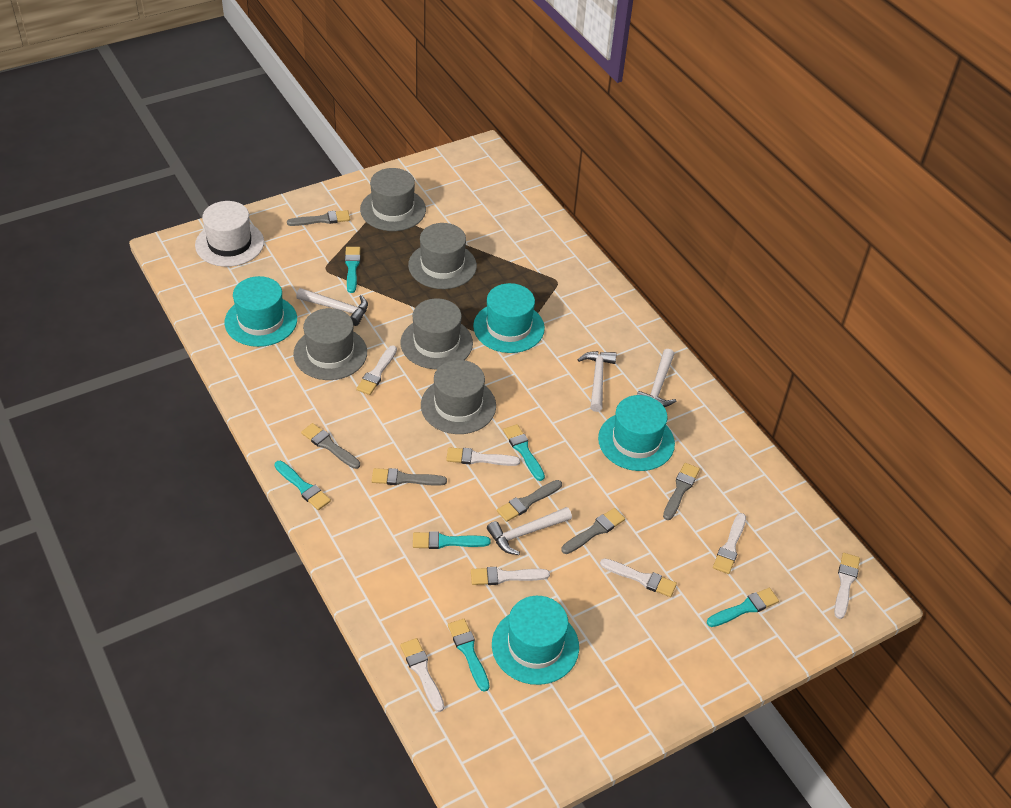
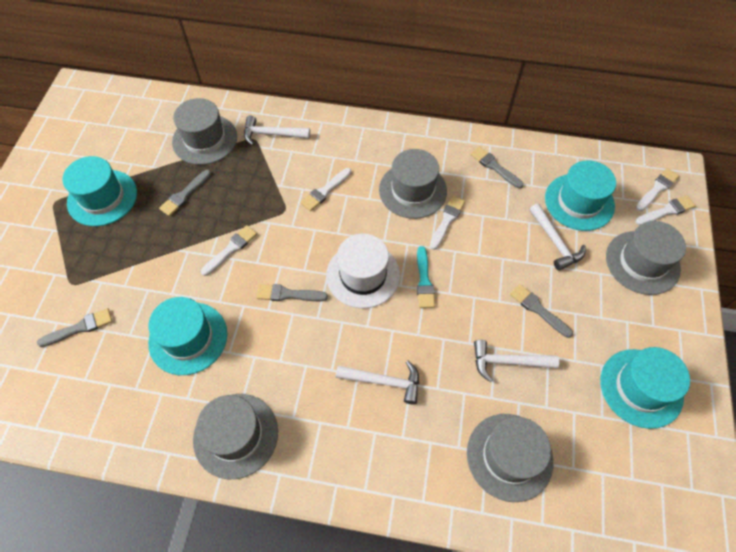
grey brush: 6 -> 5
turquoise brush: 6 -> 1
white brush: 7 -> 5

